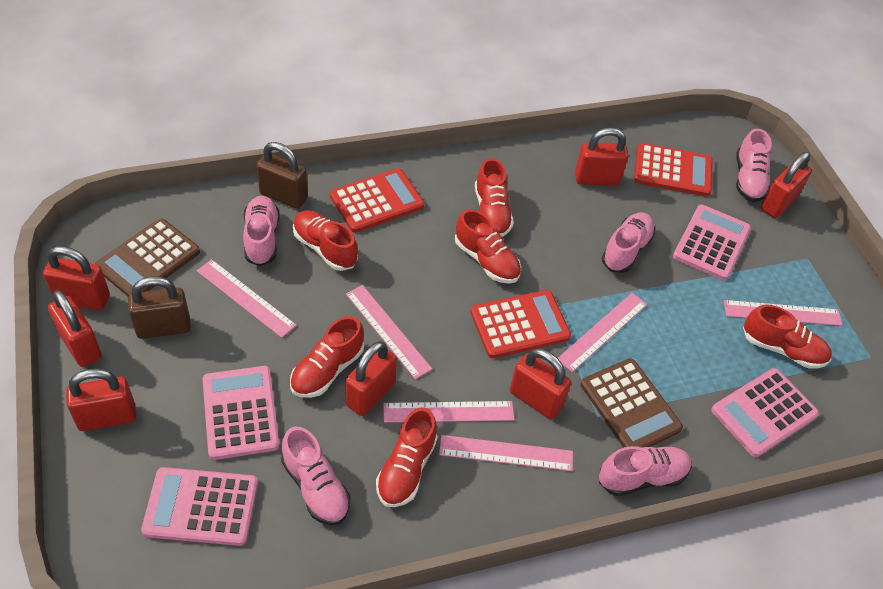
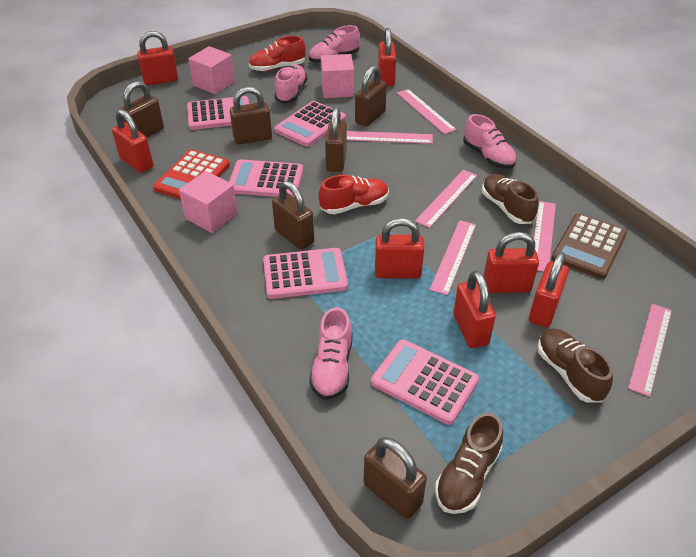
brown calculator: 2 -> 1
brown padlock: 2 -> 6
brown shoe: 0 -> 3
pink calculator: 4 -> 5
pink cube: 0 -> 3
pink shoe: 5 -> 4
red calculator: 3 -> 1
red shoe: 6 -> 2

